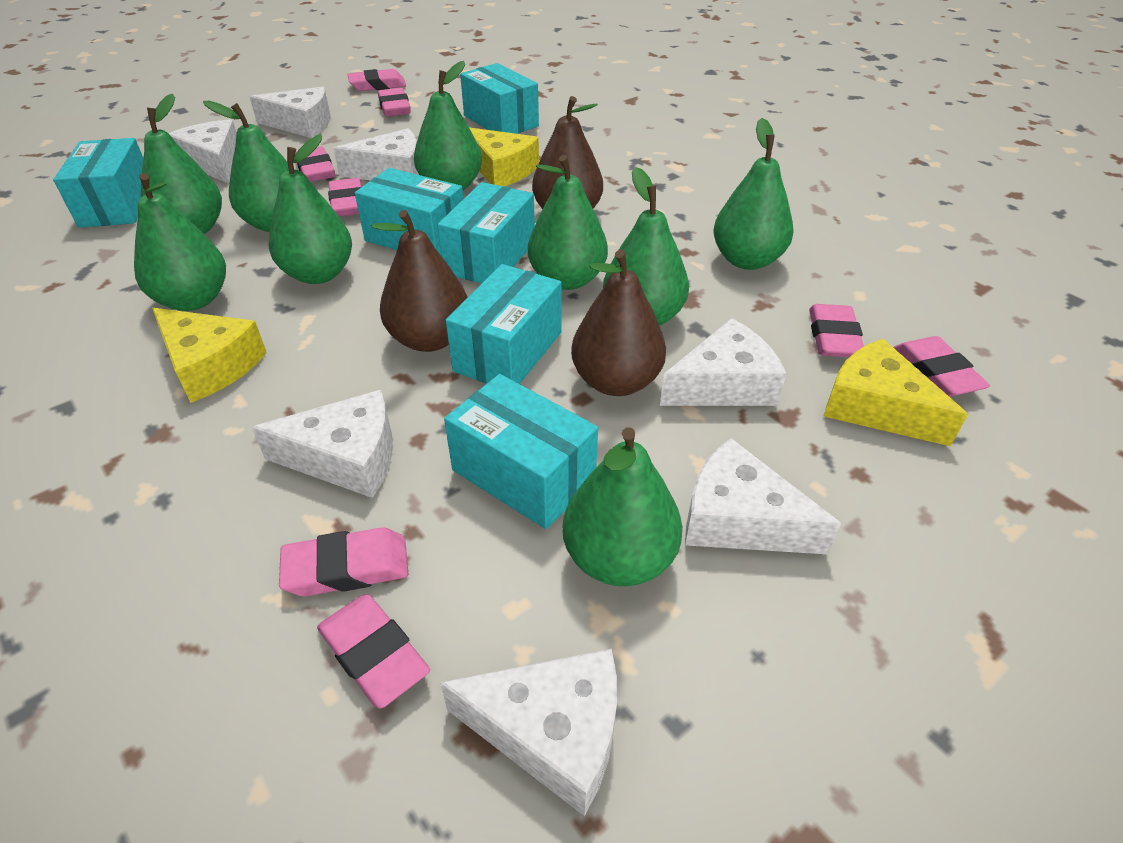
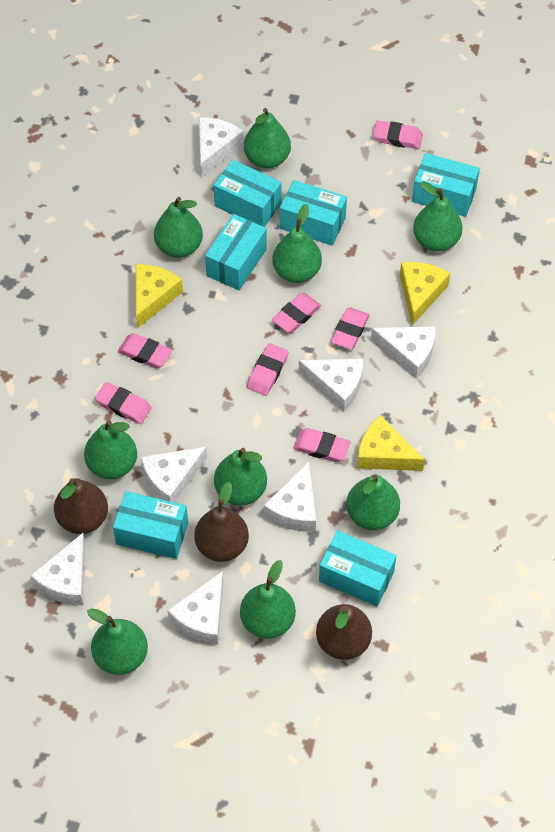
pink eraser: 8 -> 7

